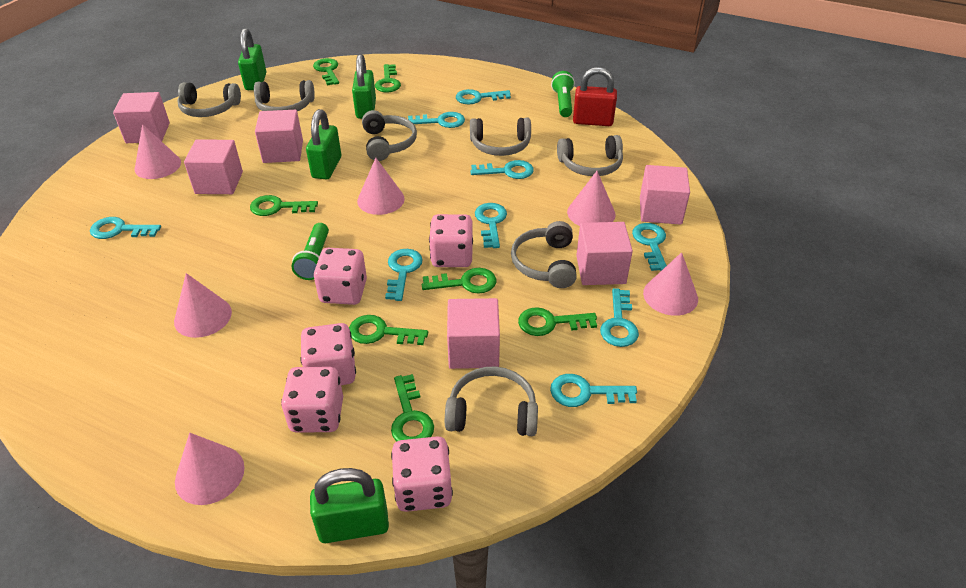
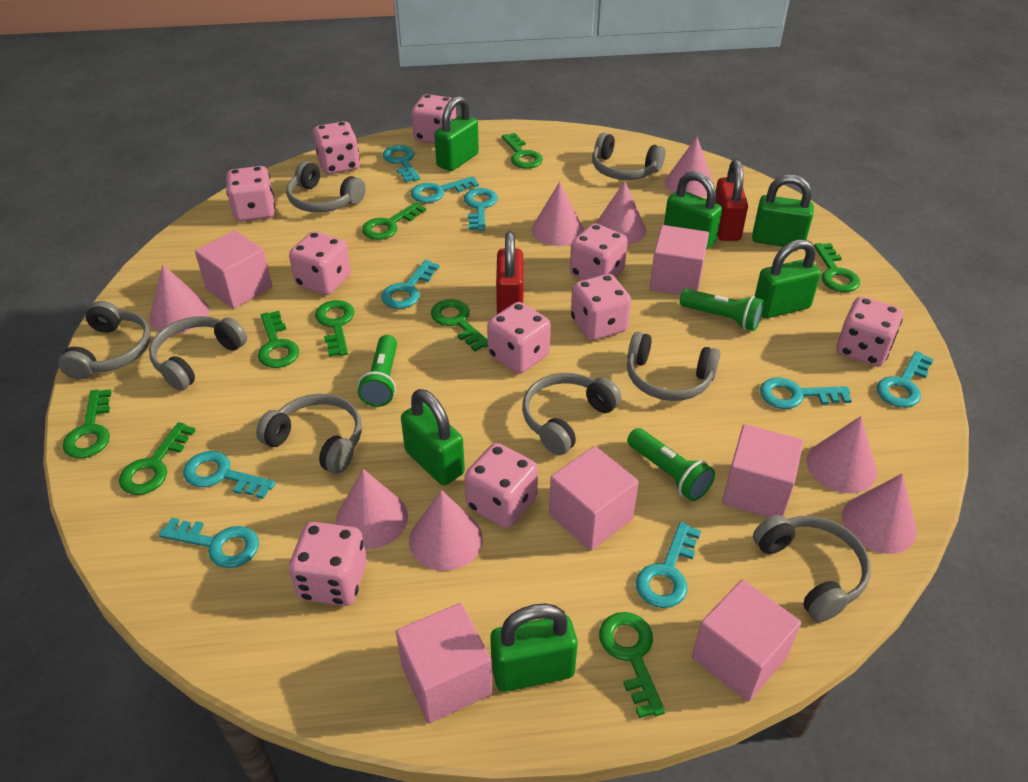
green flashlight: 2 -> 3
green key: 7 -> 9
green padlock: 4 -> 6
grey headphones: 7 -> 8
pink cone: 6 -> 8
pink dice: 5 -> 10
red padlock: 1 -> 2

